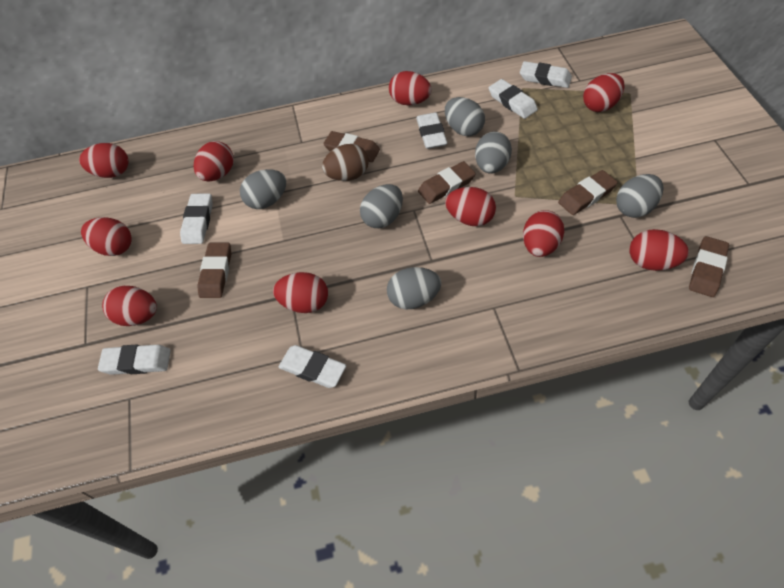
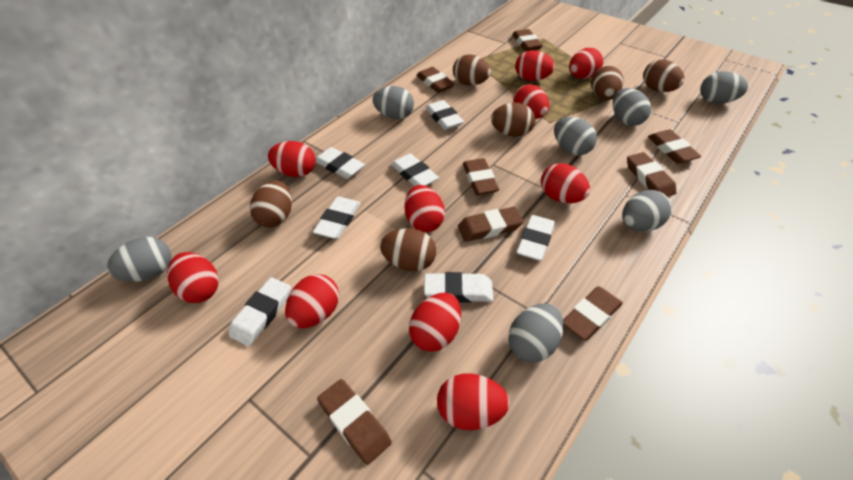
brown egg: 1 -> 6
brown eraser: 5 -> 8
grey egg: 6 -> 7
white eraser: 6 -> 7

